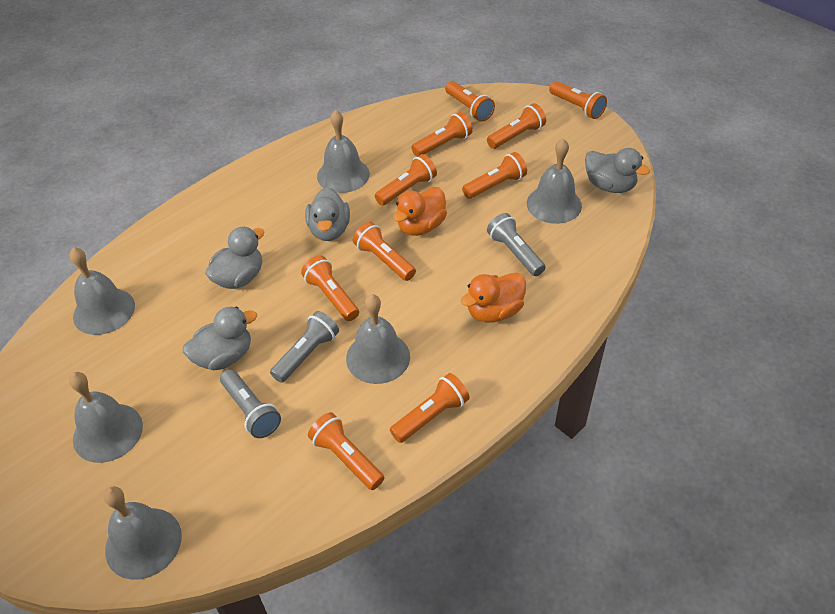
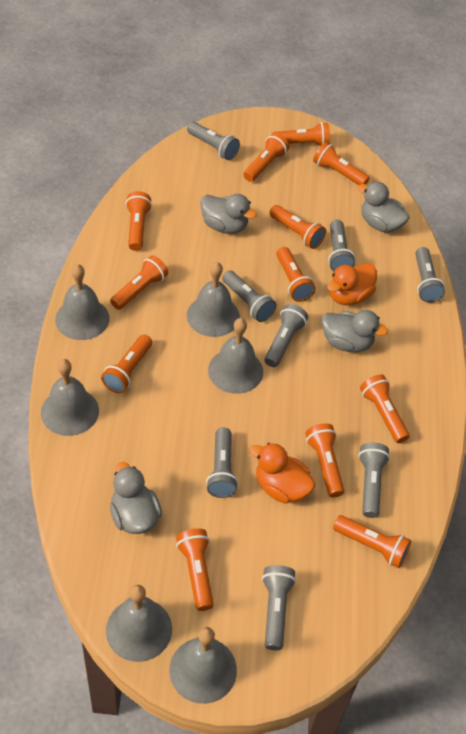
grey flashlight: 3 -> 8
orange flashlight: 10 -> 12

